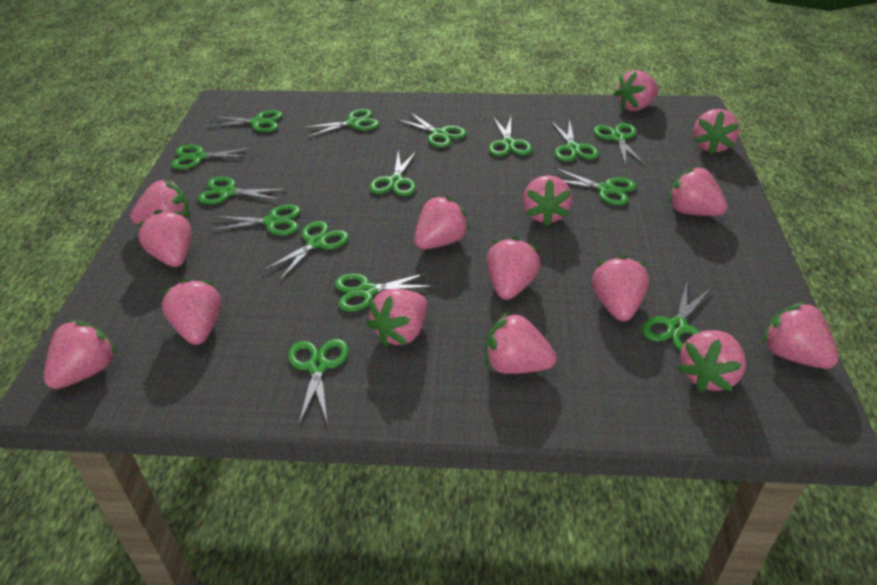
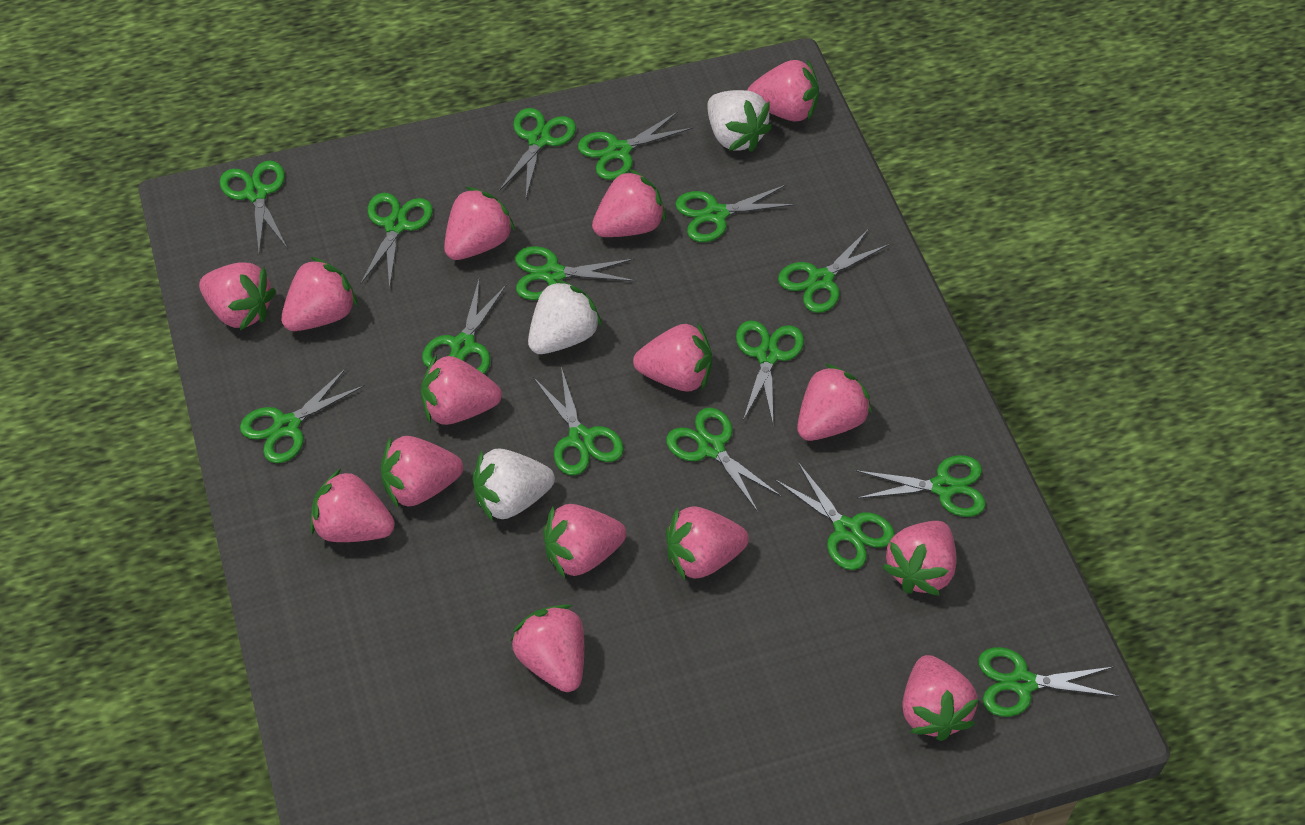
white strawberry: 0 -> 3

